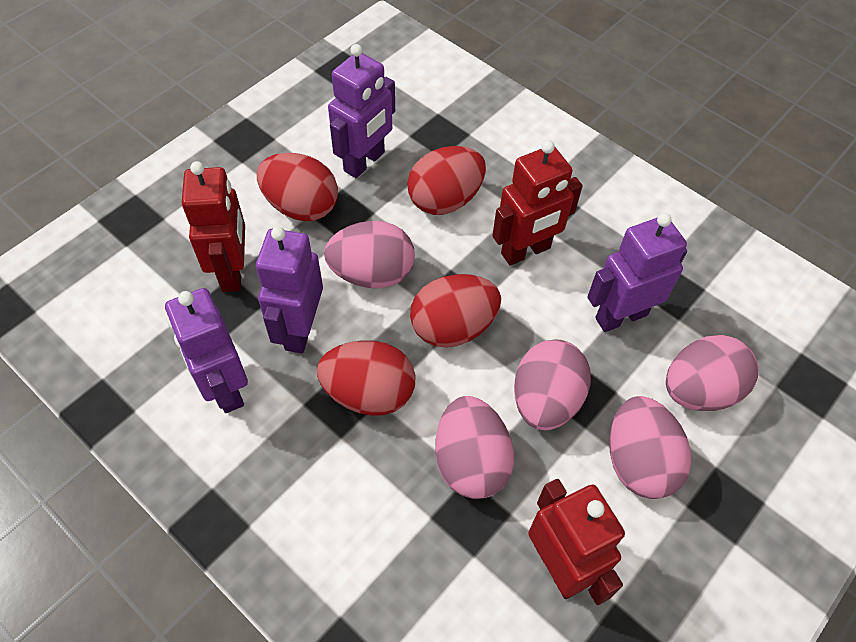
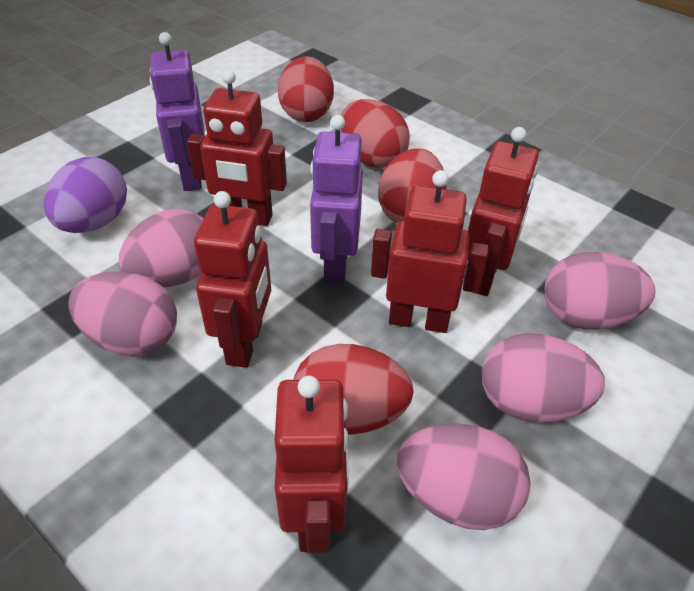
purple egg: 0 -> 1
purple robot: 4 -> 2
red robot: 3 -> 5

